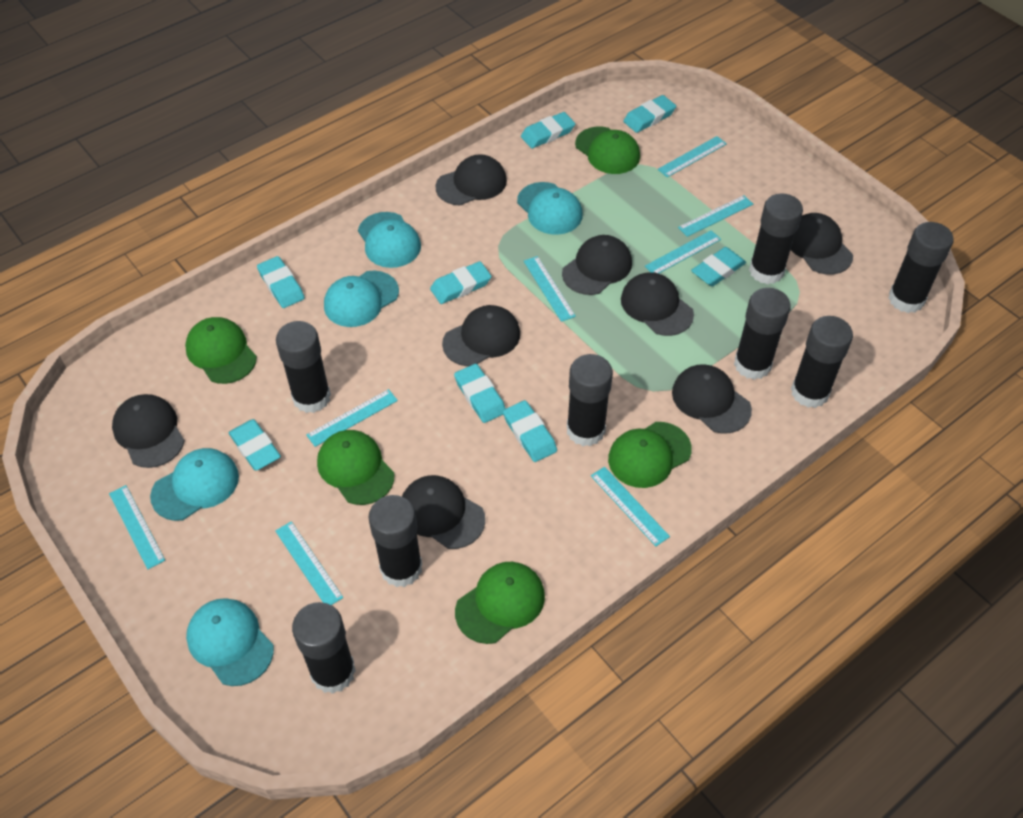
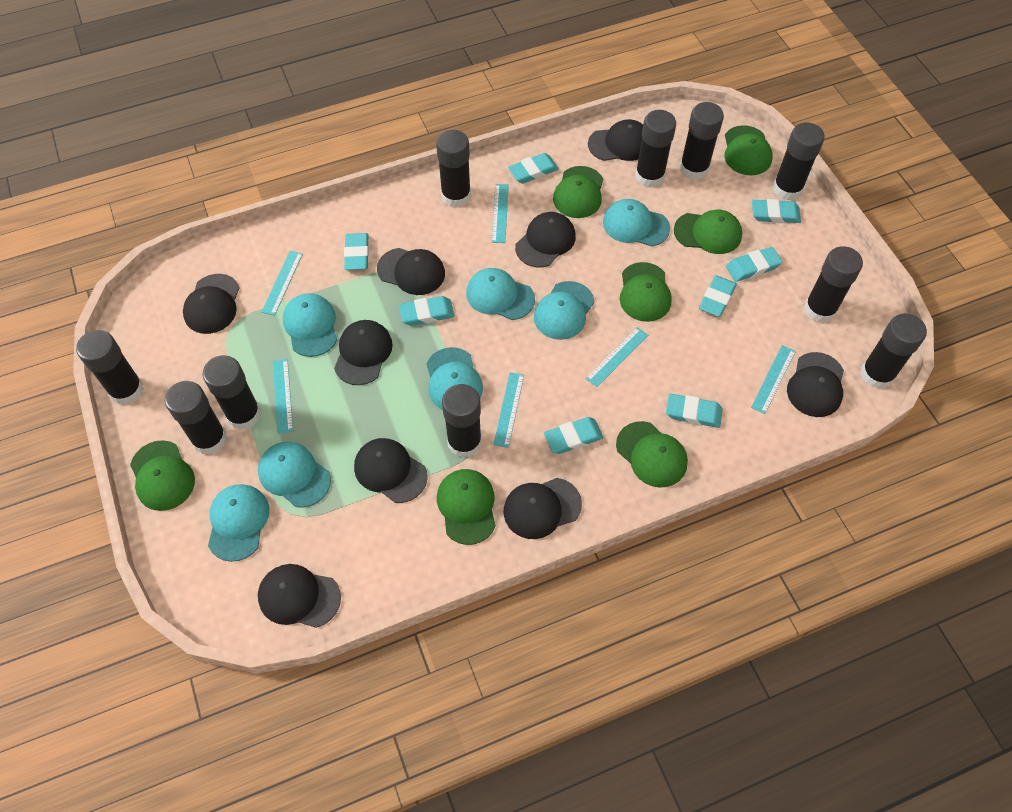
black cap: 8 -> 9
black glue stick: 8 -> 10
green cap: 5 -> 7
turquoise cap: 5 -> 7
turquoise ruler: 8 -> 6

